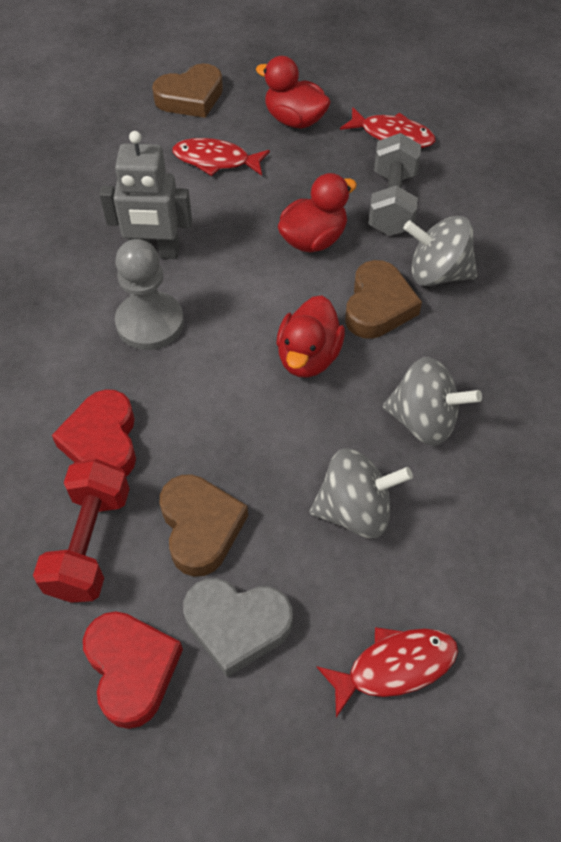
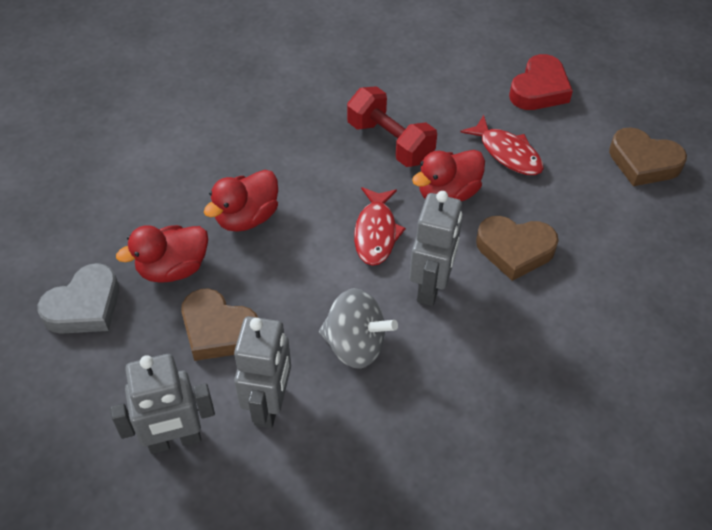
grey dumbbell: 1 -> 0
grey pawn: 1 -> 0
grey robot: 1 -> 3
grey spinning top: 3 -> 1
red fish: 3 -> 2
red heart: 2 -> 1

